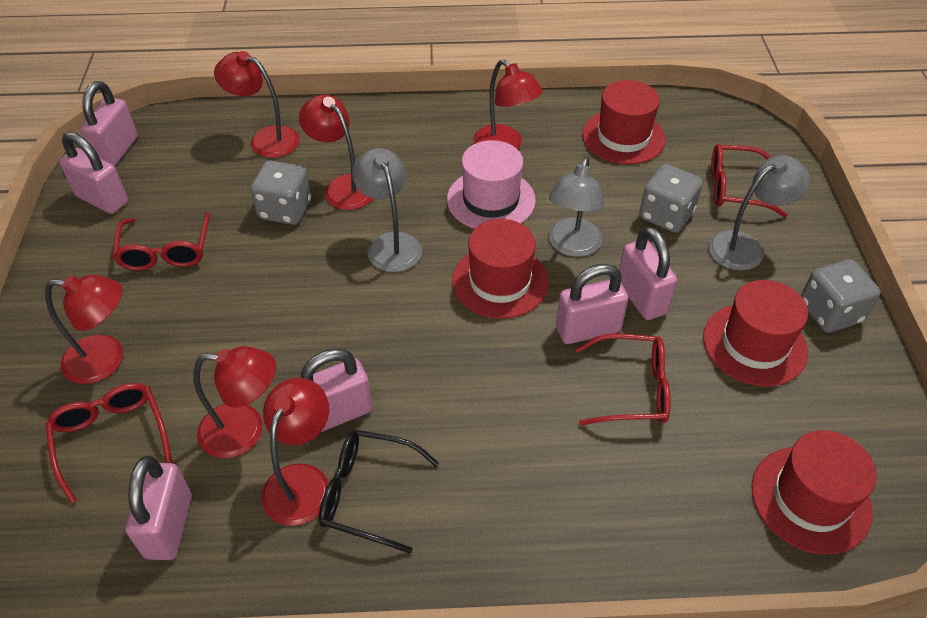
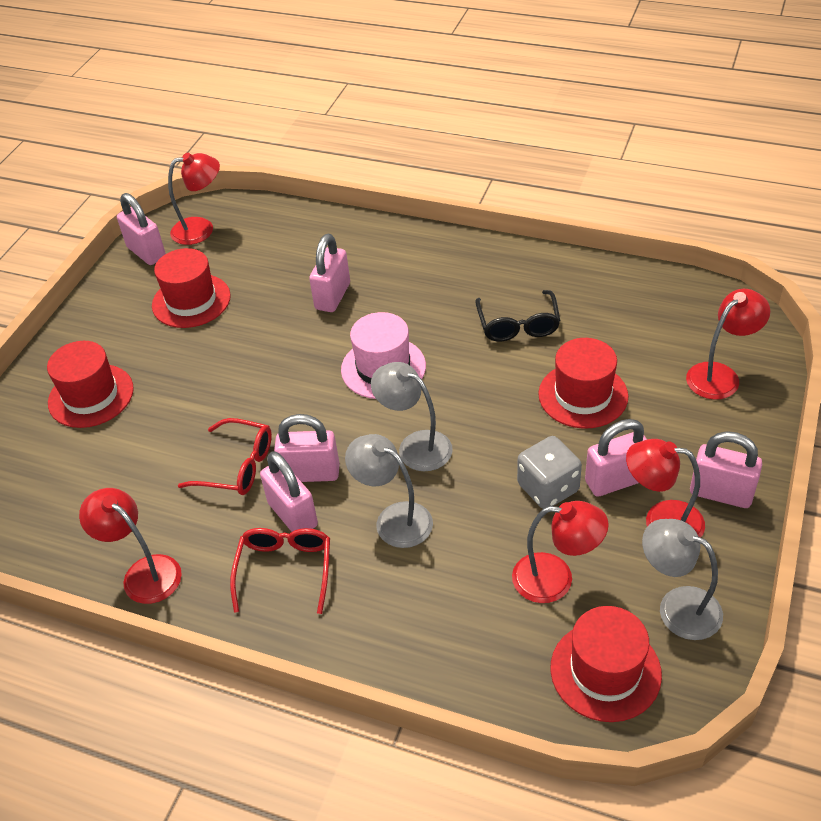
grey dice: 3 -> 1
red glasses: 4 -> 2
red lamp: 6 -> 5

